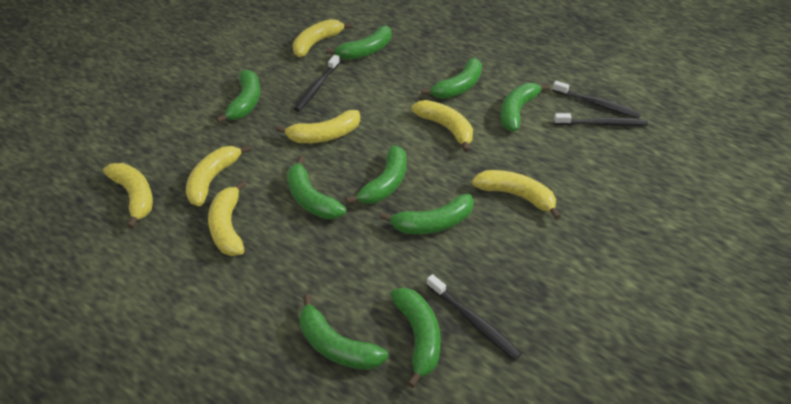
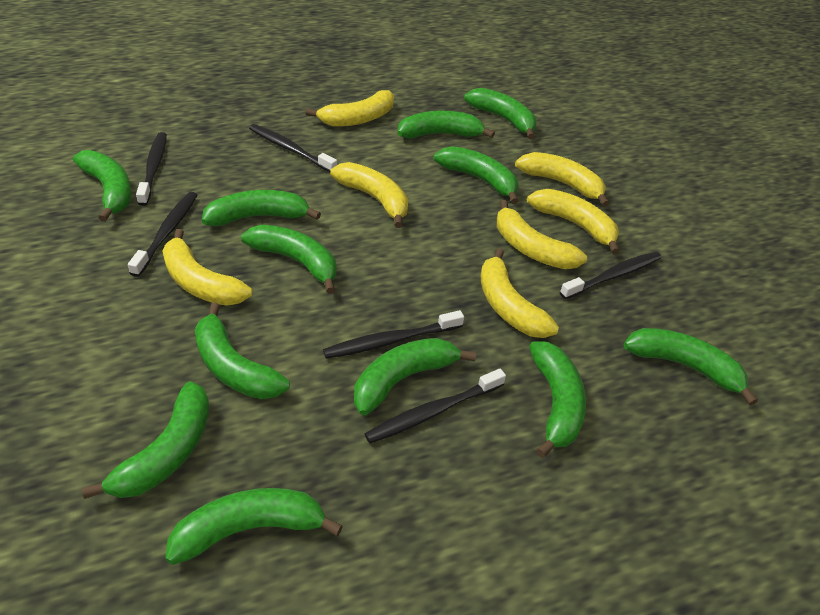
black toothbrush: 4 -> 6
green banana: 9 -> 12

